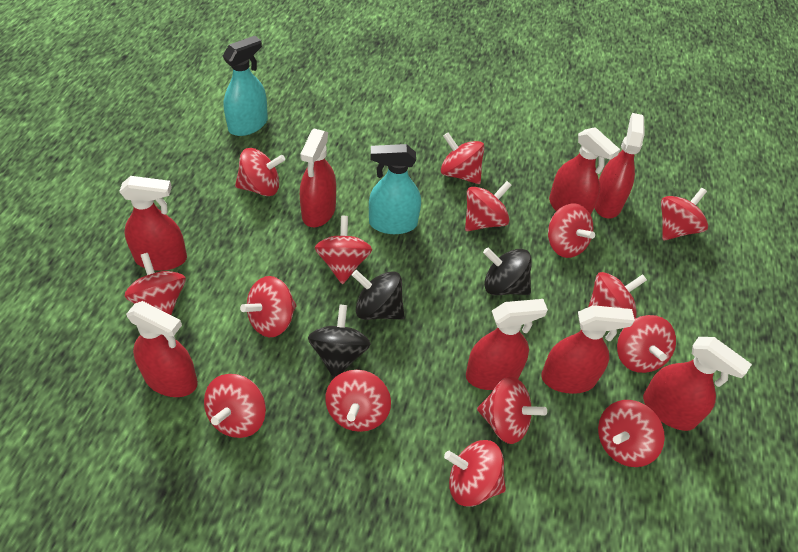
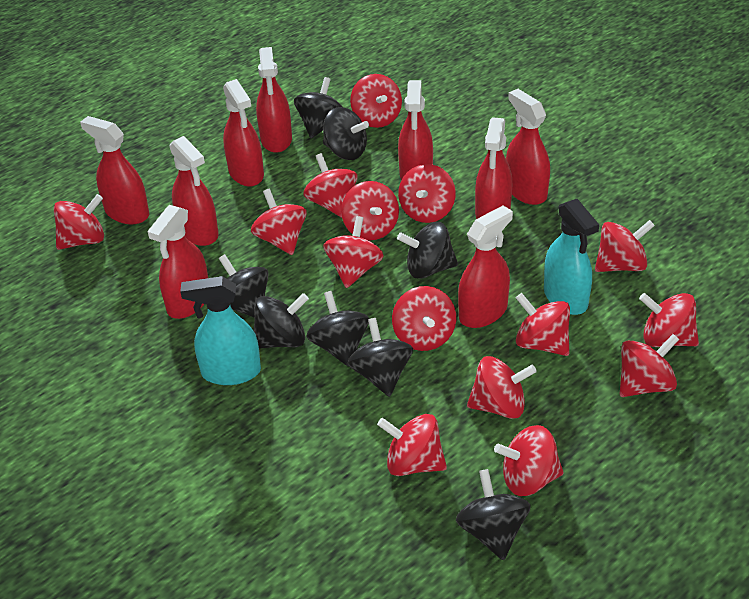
black spinning top: 3 -> 8
red spray bottle: 8 -> 9

